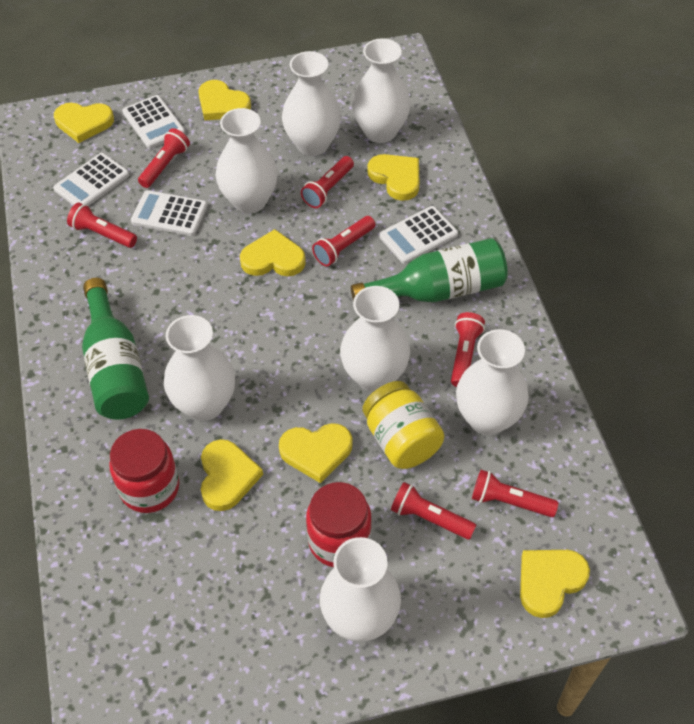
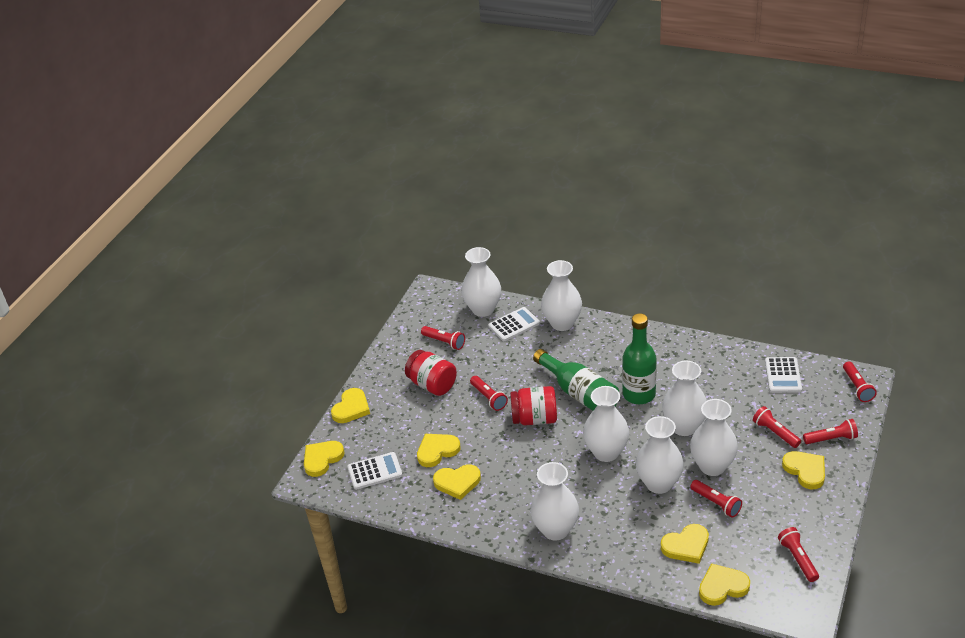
white calculator: 4 -> 3
yellow jar: 1 -> 0

